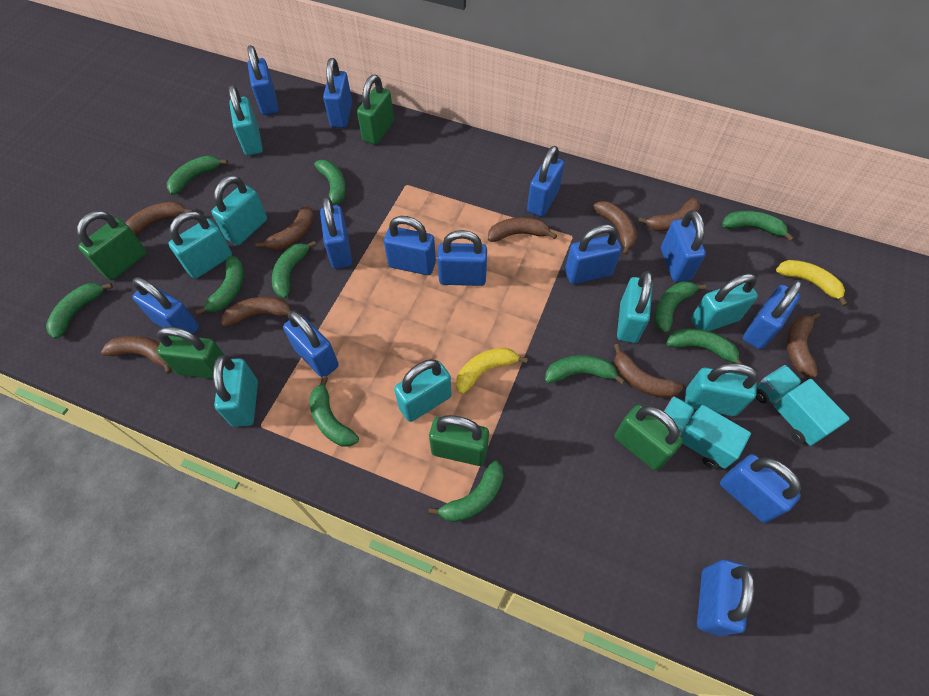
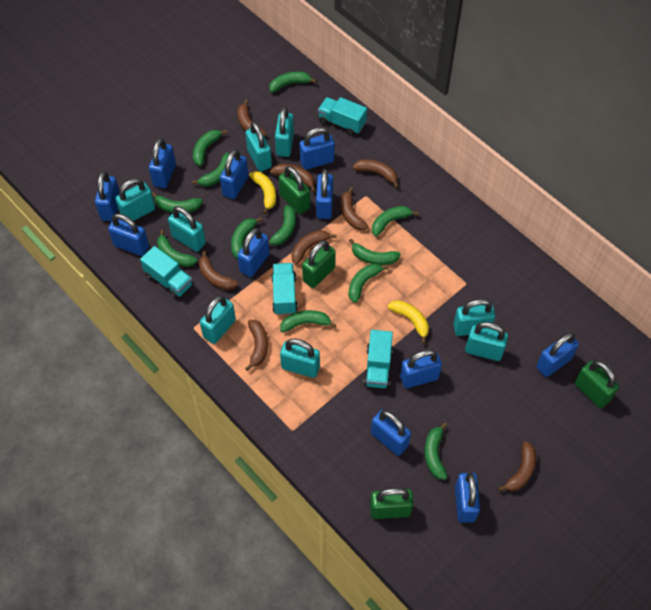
blue padlock: 13 -> 11
brown banana: 9 -> 8
green banana: 11 -> 12
green padlock: 5 -> 4
turquoise truck: 2 -> 4

